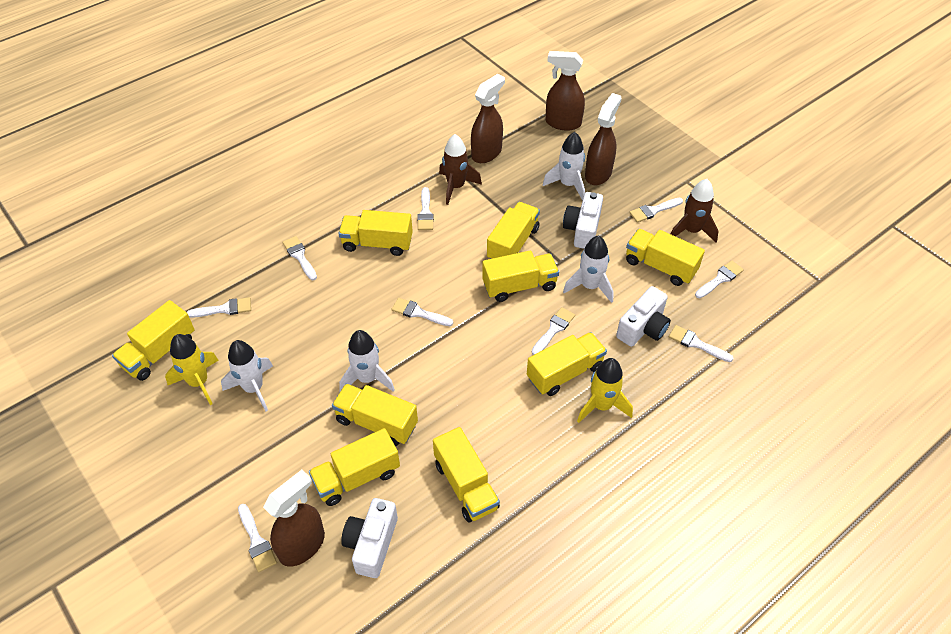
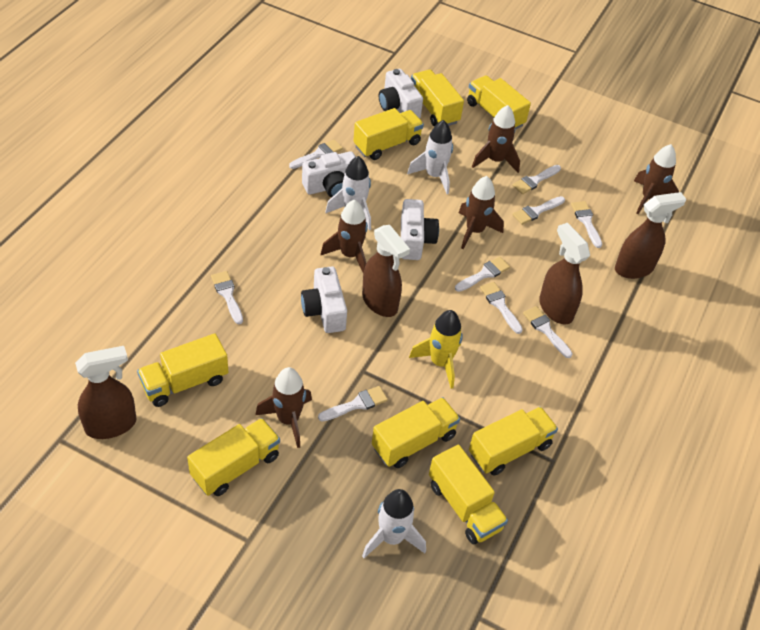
brown rocket: 2 -> 5
white camera: 3 -> 4
white rocket: 4 -> 3
yellow rocket: 2 -> 1
yellow truck: 9 -> 8

